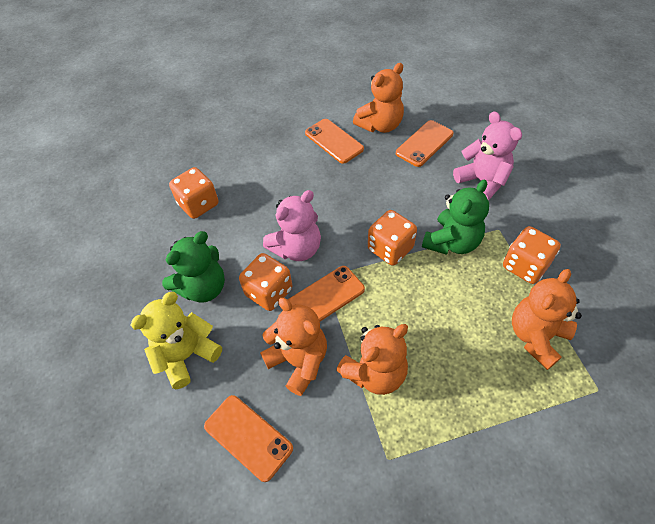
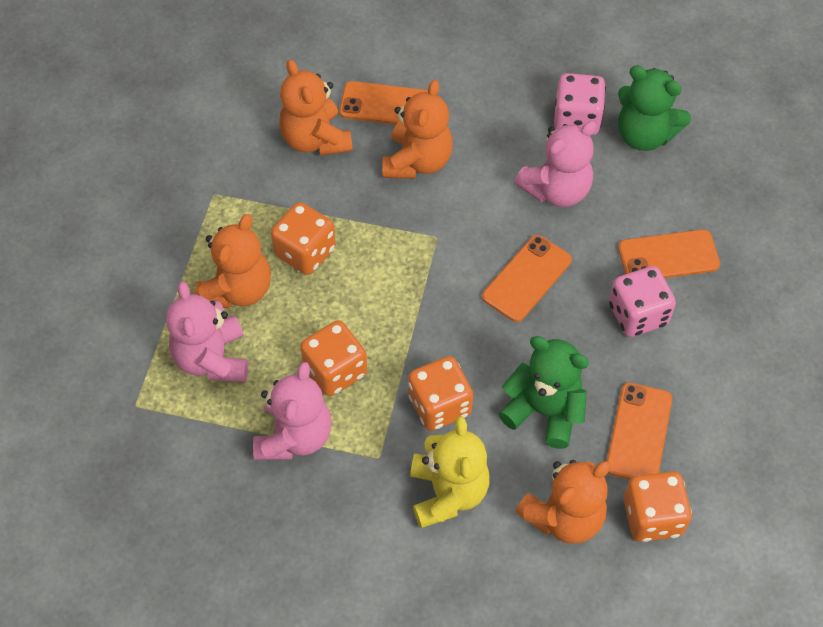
pink dice: 0 -> 2
pink teddy bear: 2 -> 3

